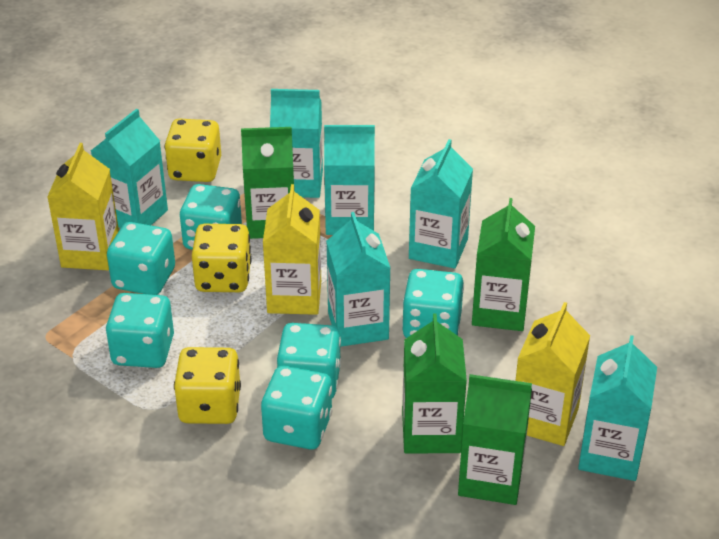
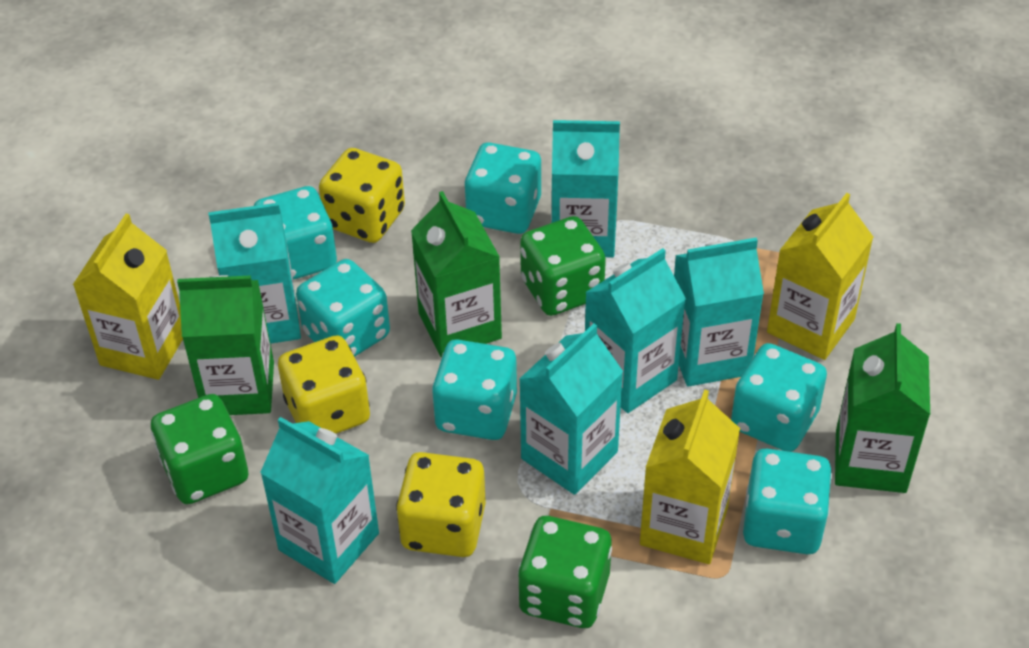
green carton: 4 -> 3
green dice: 0 -> 3

